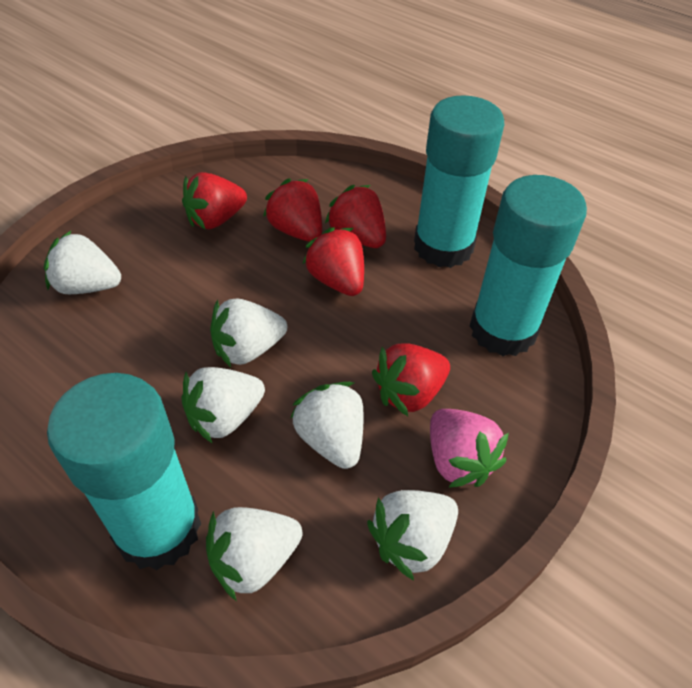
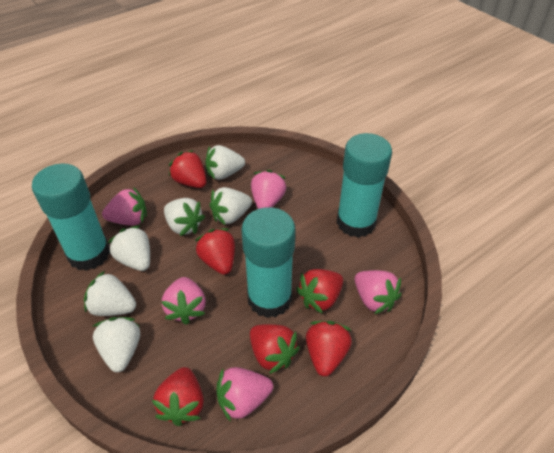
pink strawberry: 1 -> 5
red strawberry: 5 -> 6

